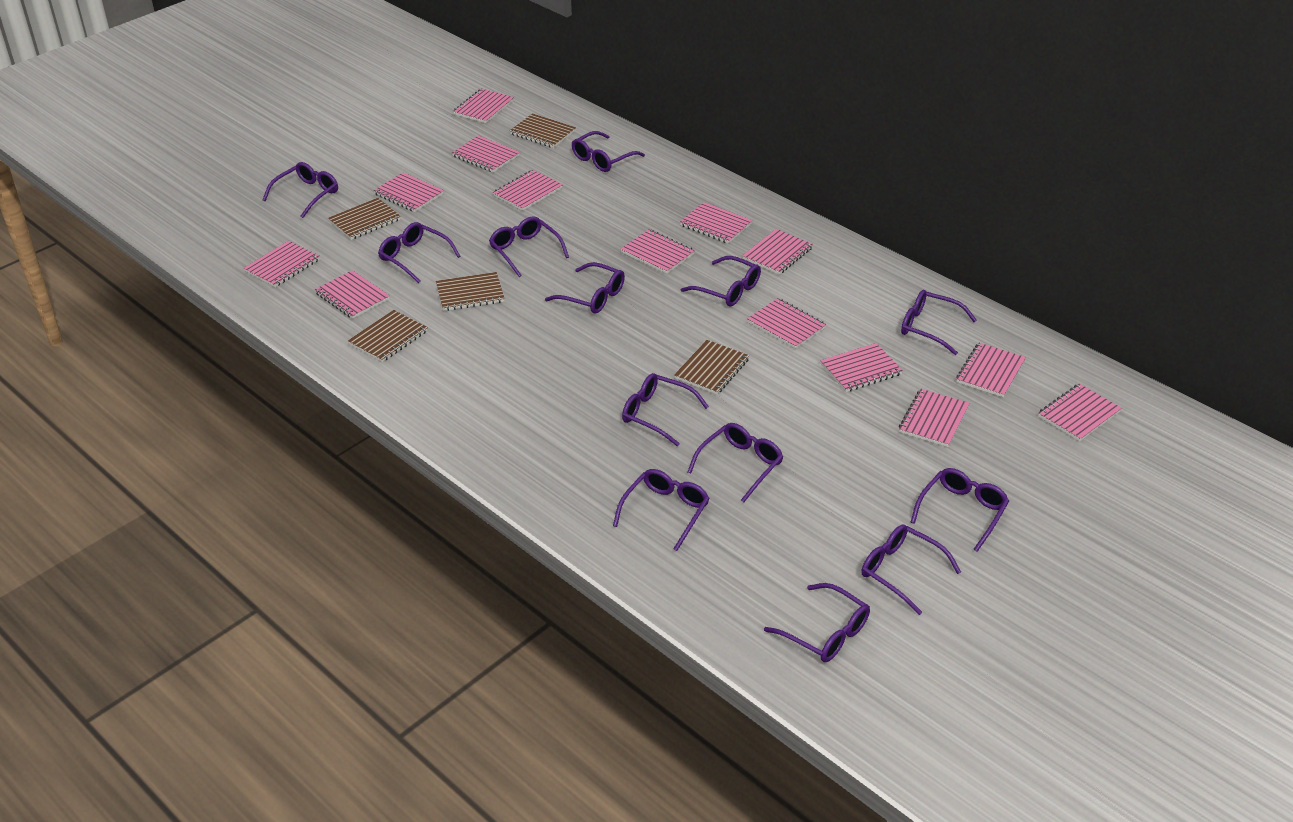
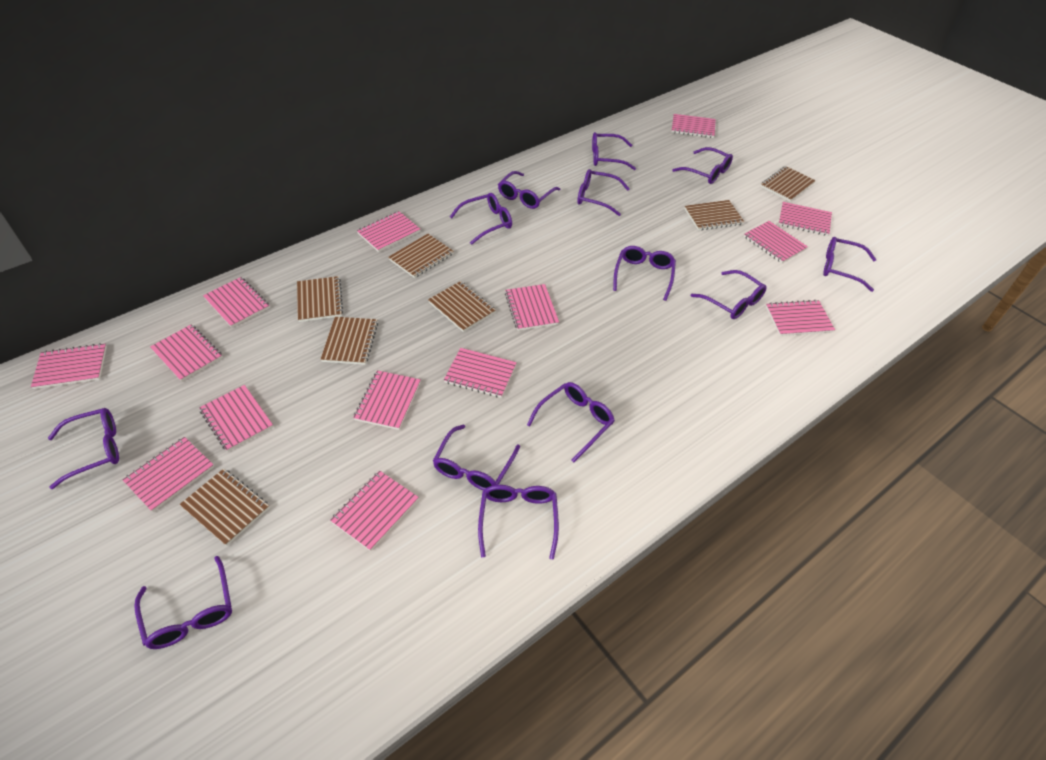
brown notebook: 5 -> 7

